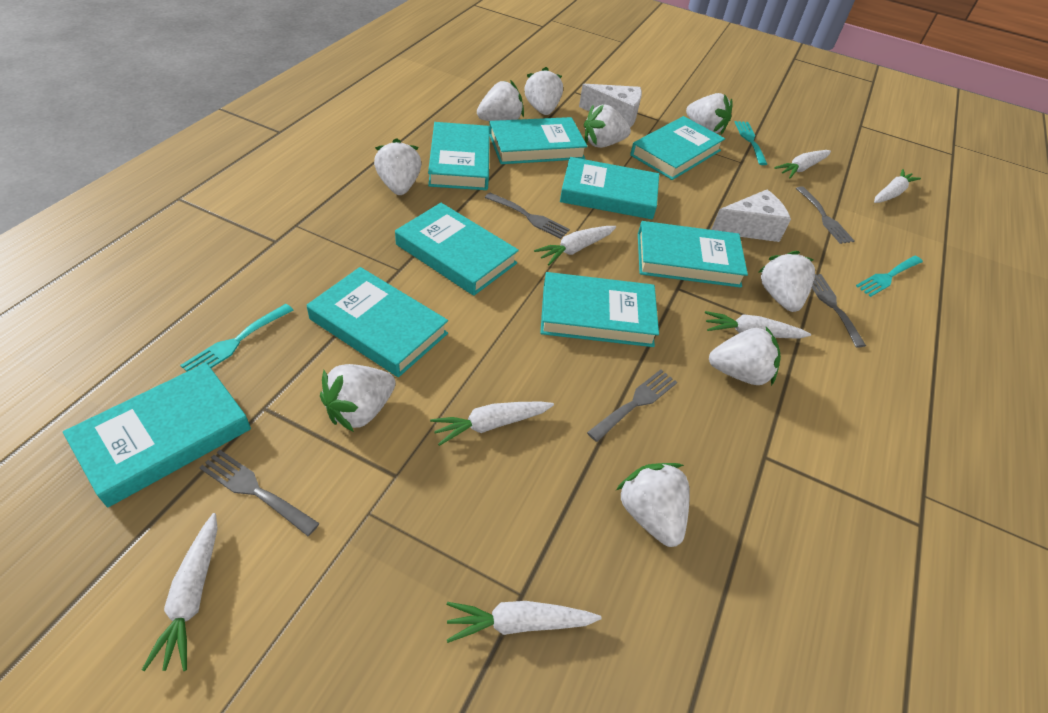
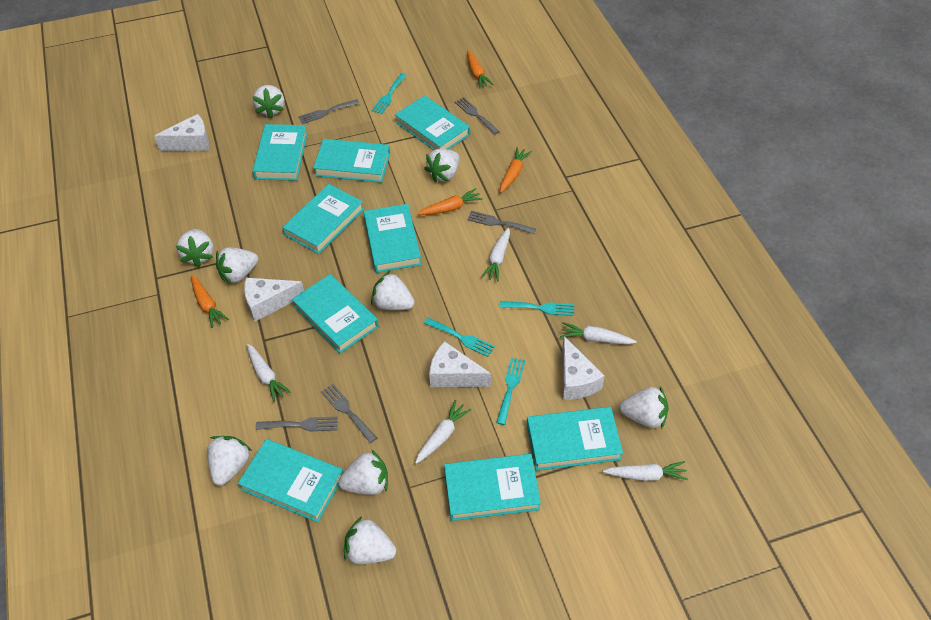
orange carrot: 0 -> 4
turquoise fork: 3 -> 4
white carrot: 7 -> 5
white cheese: 2 -> 4

